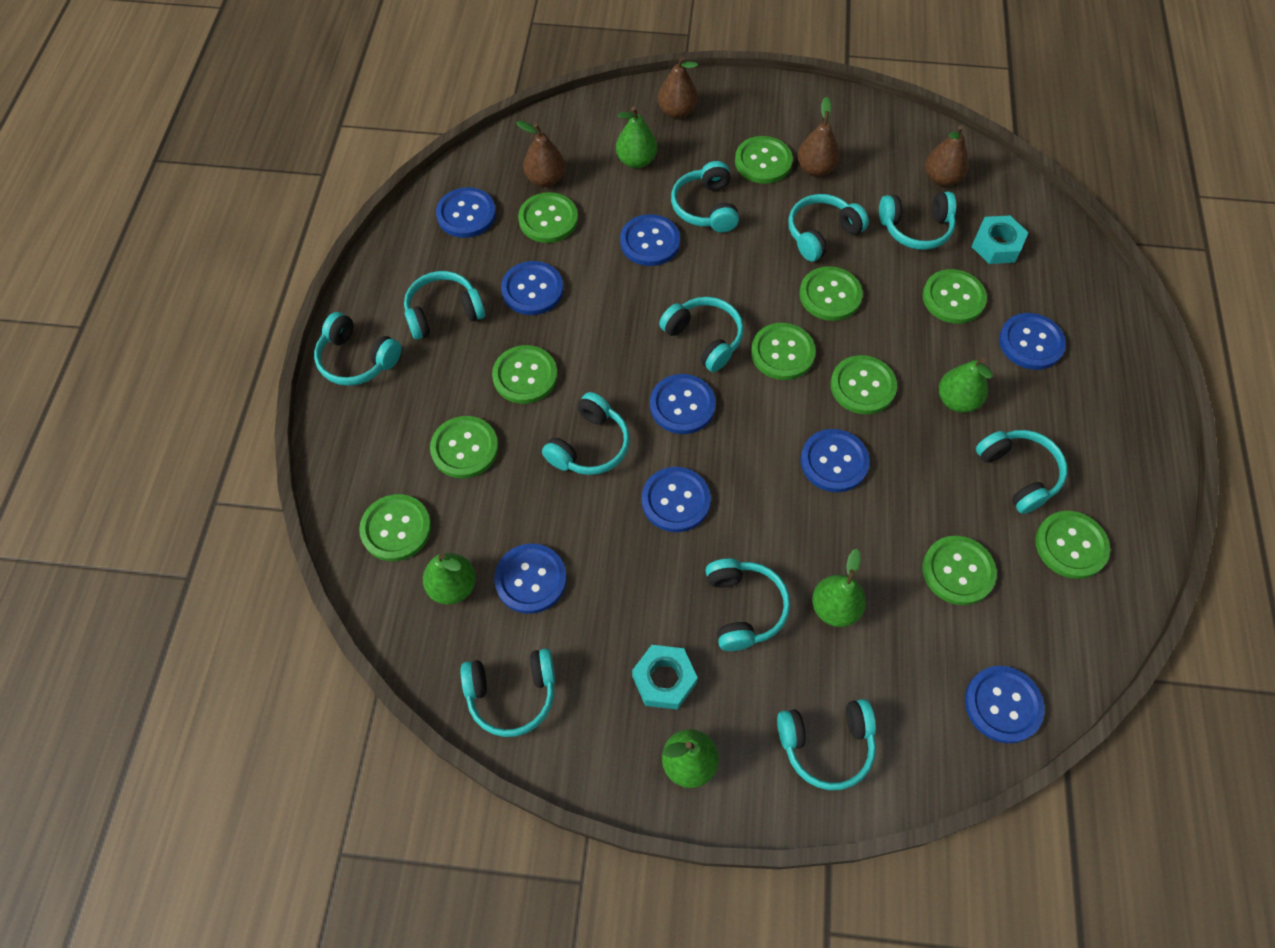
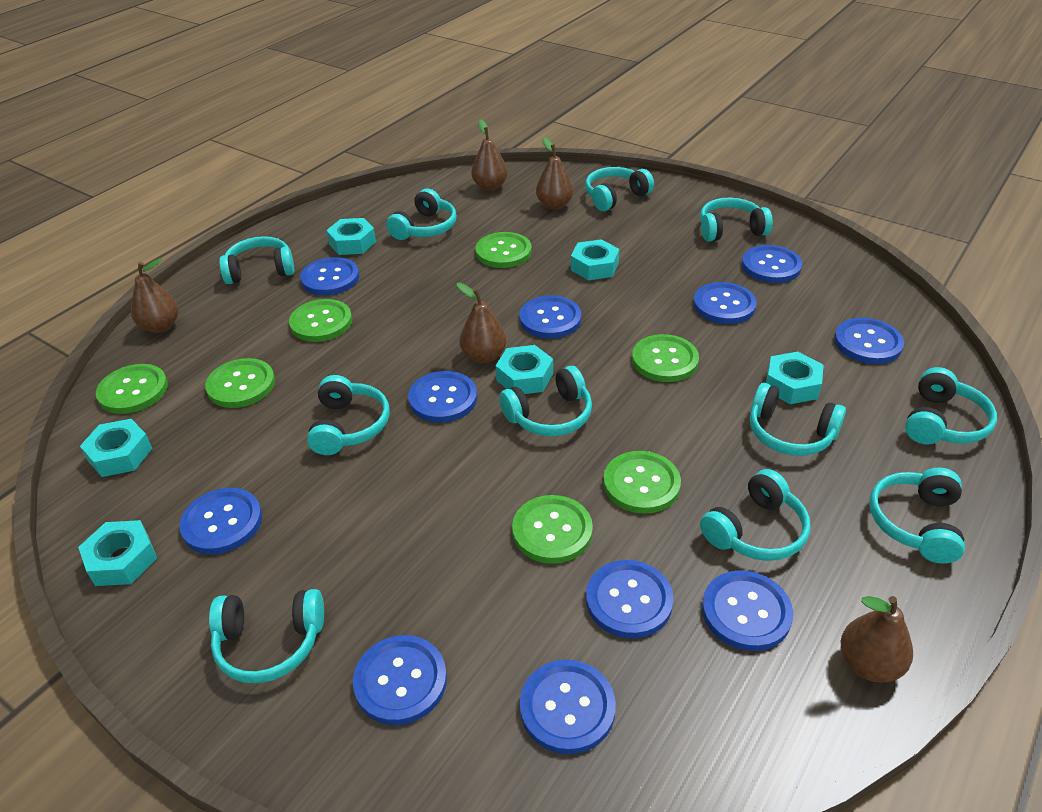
blue button: 9 -> 11
brown pear: 4 -> 5
green button: 11 -> 7
green pear: 5 -> 0
turquoise nut: 2 -> 6

